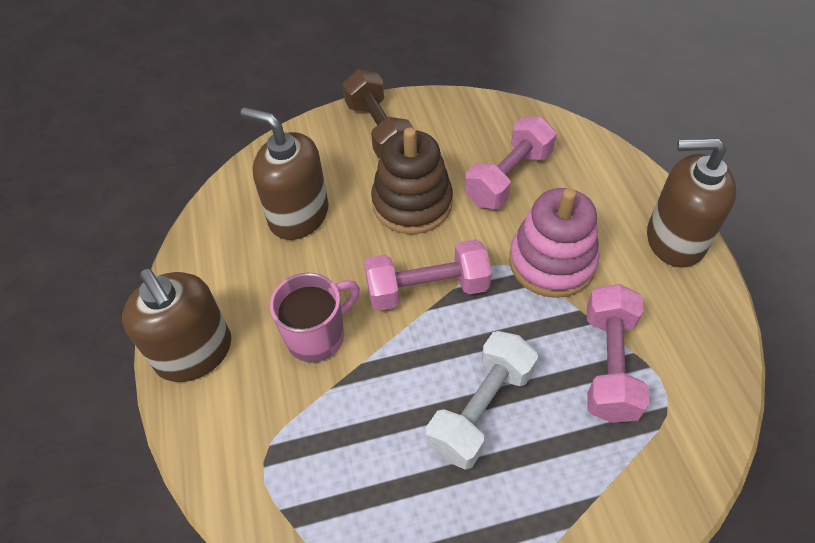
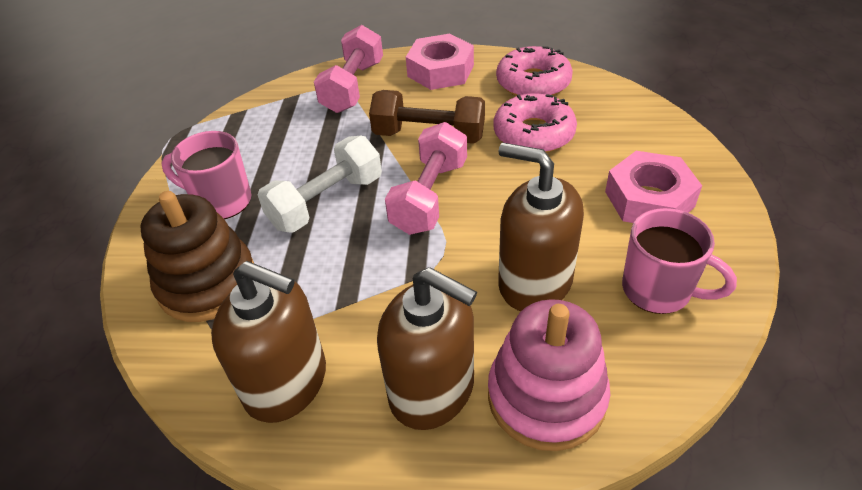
pink donut: 0 -> 2
pink dumbbell: 3 -> 2
pink mug: 1 -> 2
pink nut: 0 -> 2

